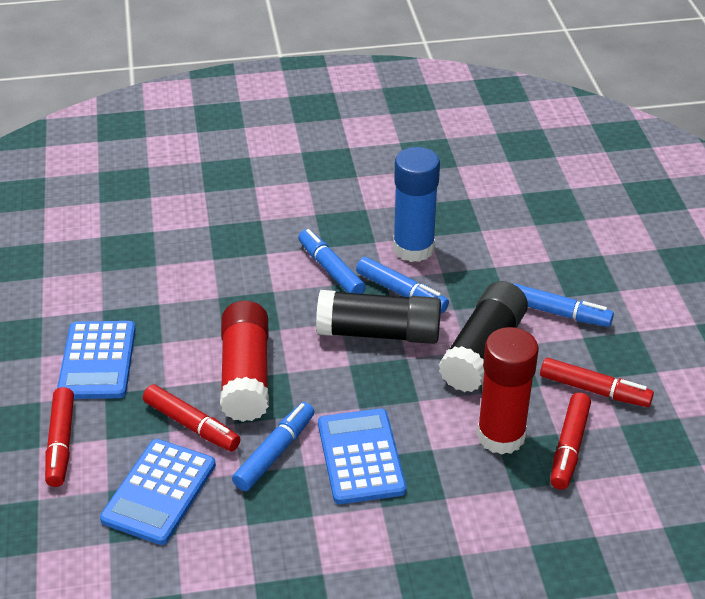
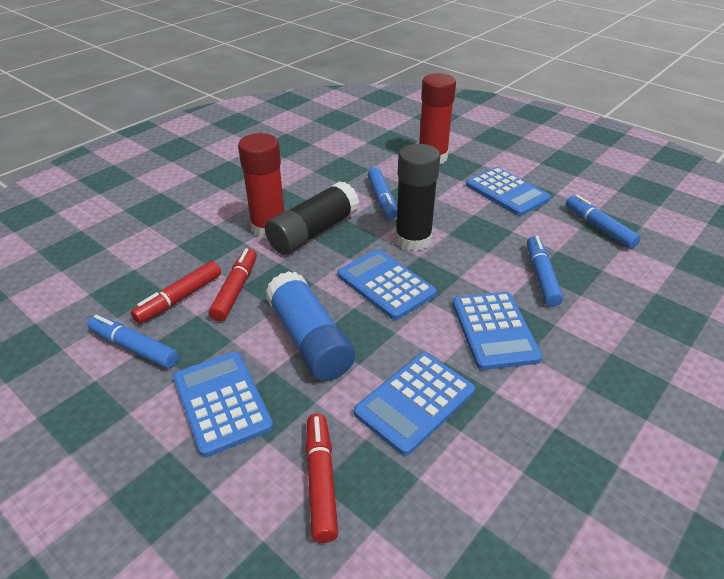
blue calculator: 3 -> 5
red marker: 4 -> 3

